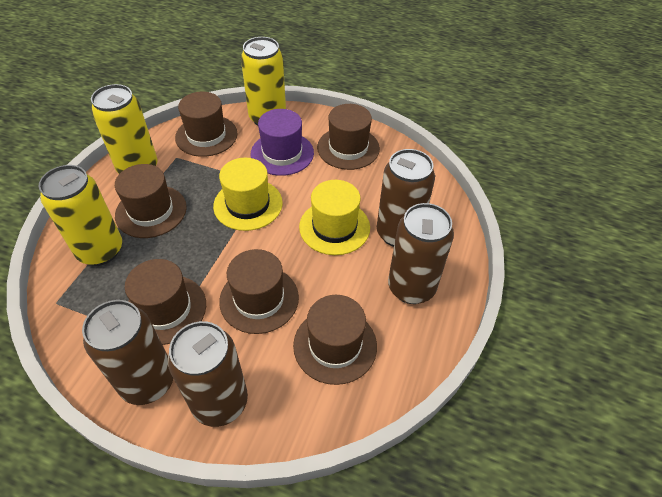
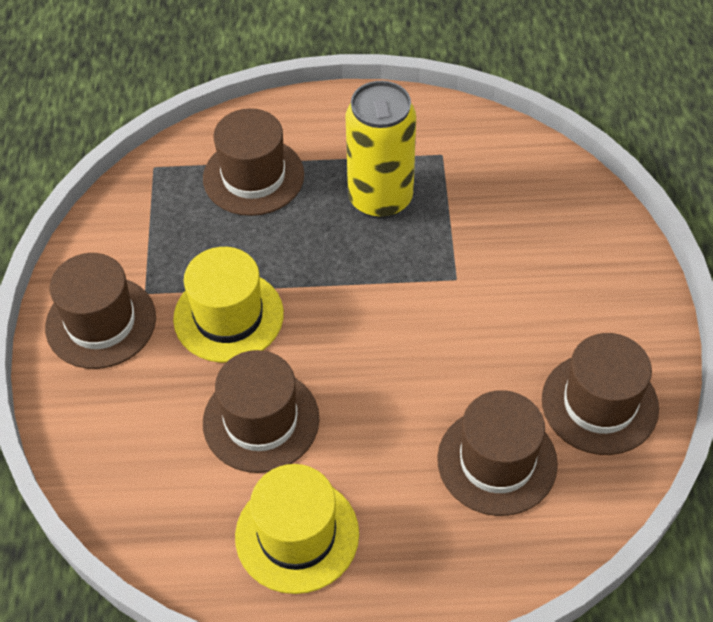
brown can: 4 -> 0
brown hat: 6 -> 5
purple hat: 1 -> 0
yellow can: 3 -> 1

